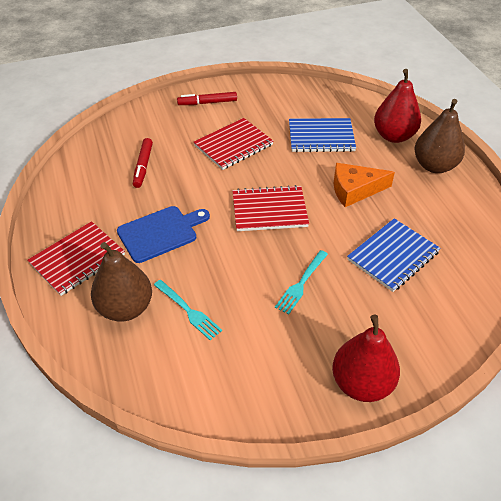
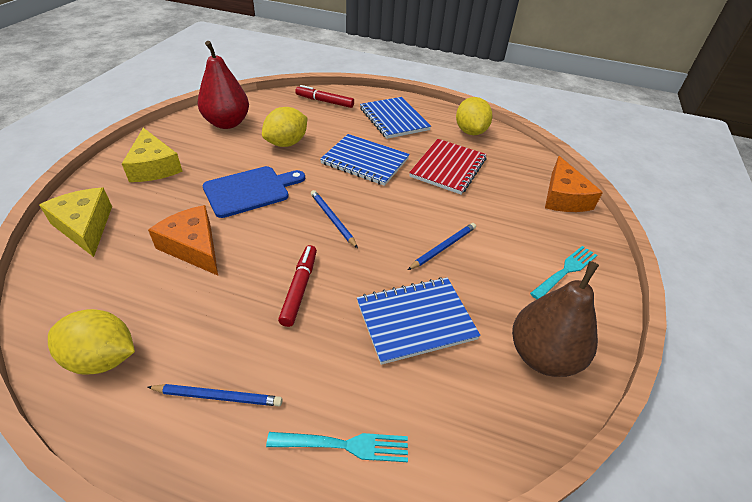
blue notebook: 2 -> 3
blue pencil: 0 -> 3
brown pear: 2 -> 1
orange cheese: 1 -> 2
red notebook: 3 -> 1
red pear: 2 -> 1
yellow cheese: 0 -> 2
yellow lemon: 0 -> 3

